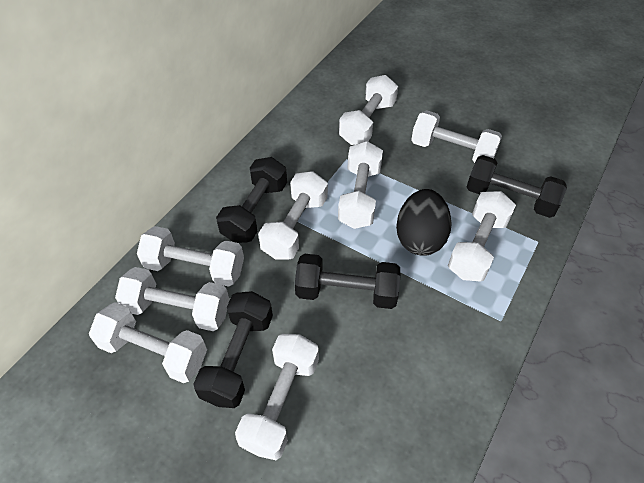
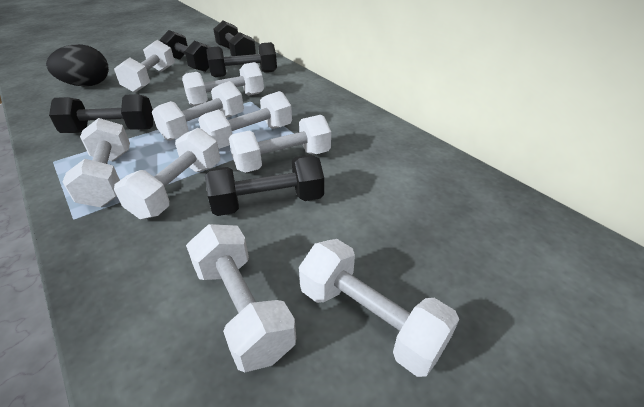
black dumbbell: 4 -> 5

